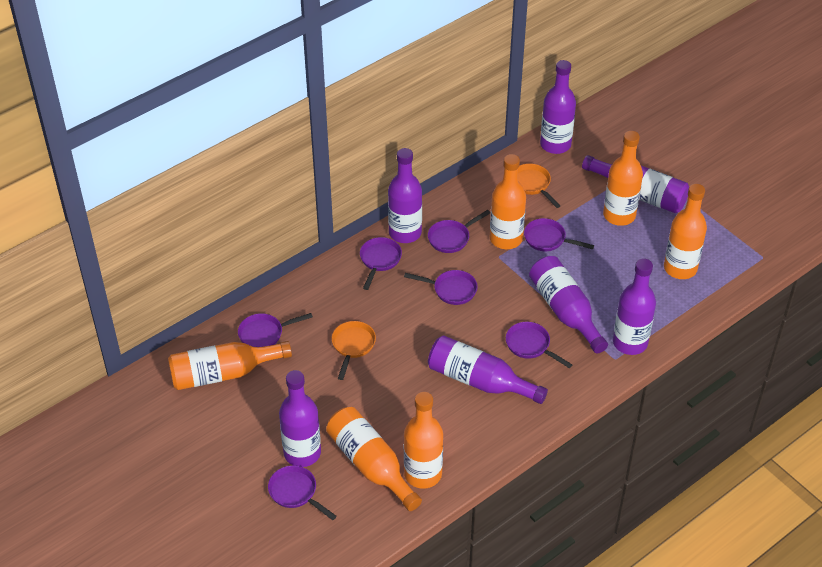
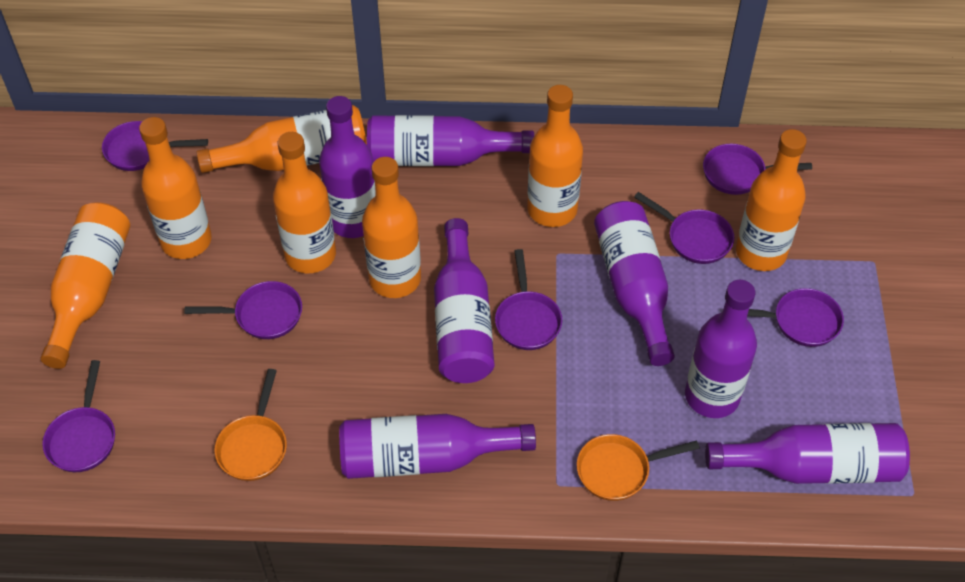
orange bottle: 6 -> 7

